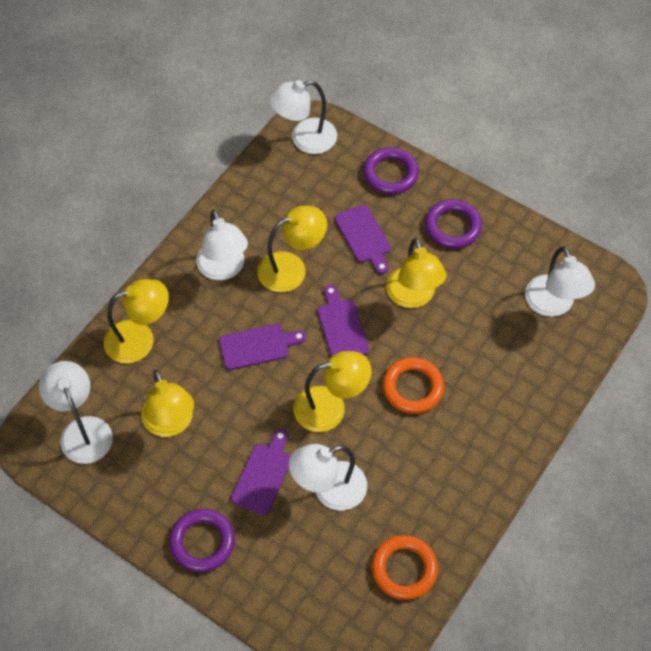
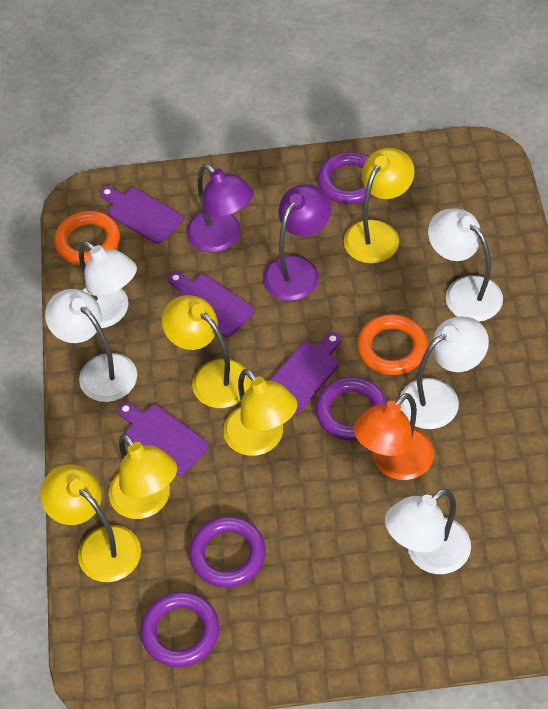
orange lamp: 0 -> 1
purple lamp: 0 -> 2
purple ring: 3 -> 4

